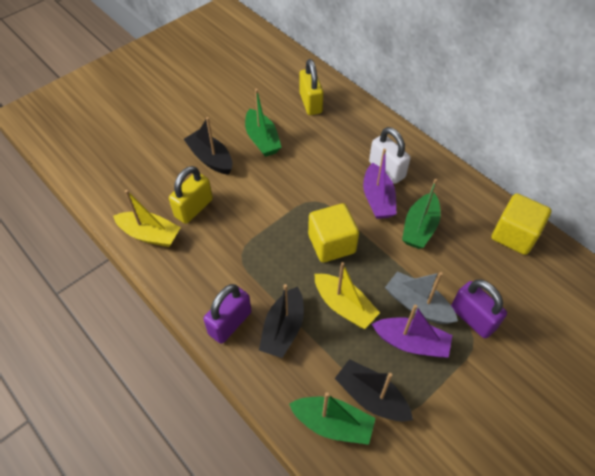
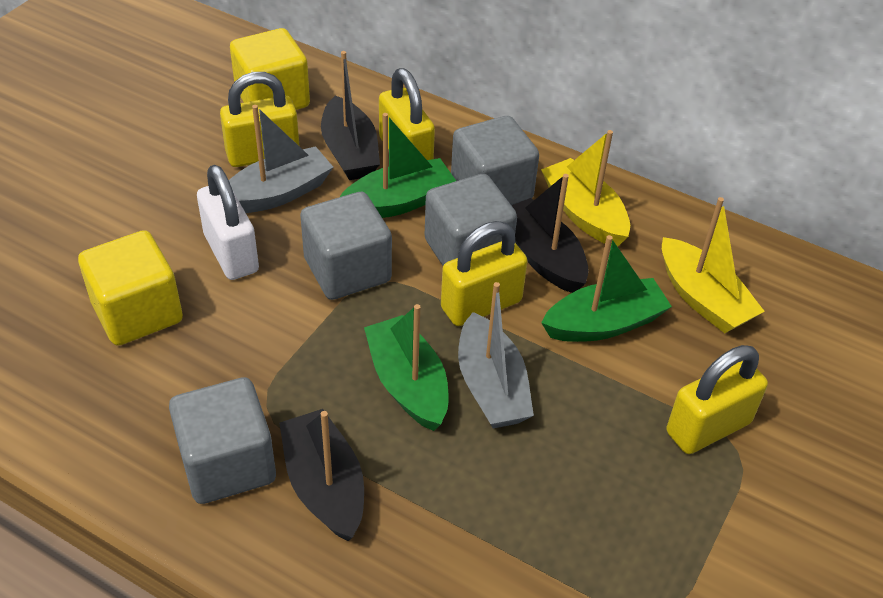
grey boat: 1 -> 2
grey cube: 0 -> 4
purple boat: 2 -> 0
purple padlock: 2 -> 0
yellow padlock: 2 -> 4

